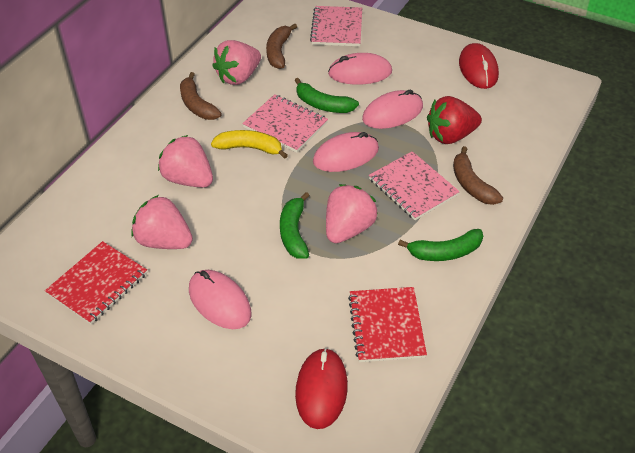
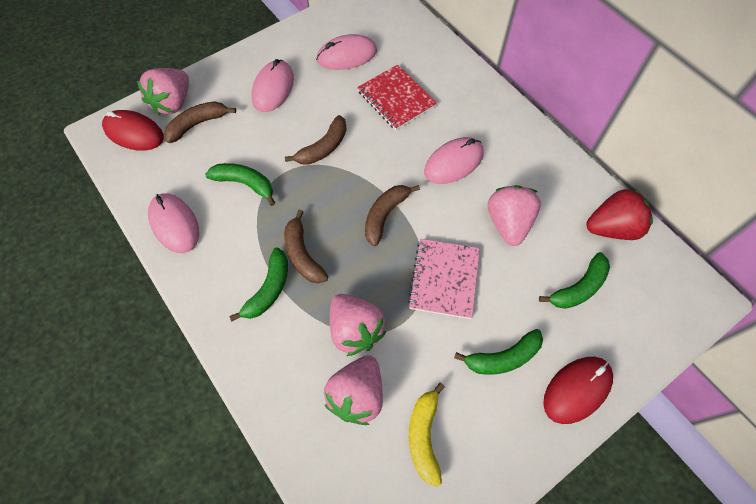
brown banana: 3 -> 4
green banana: 3 -> 4
pink notebook: 3 -> 1
red notebook: 2 -> 1

